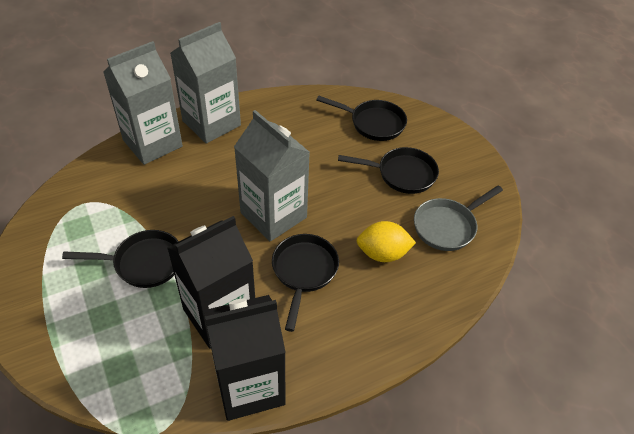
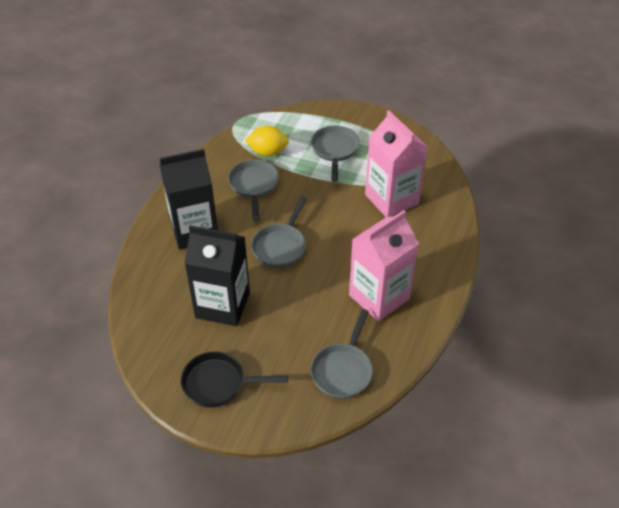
black pan: 4 -> 1
grey carton: 3 -> 0
grey pan: 1 -> 4
pink carton: 0 -> 2

